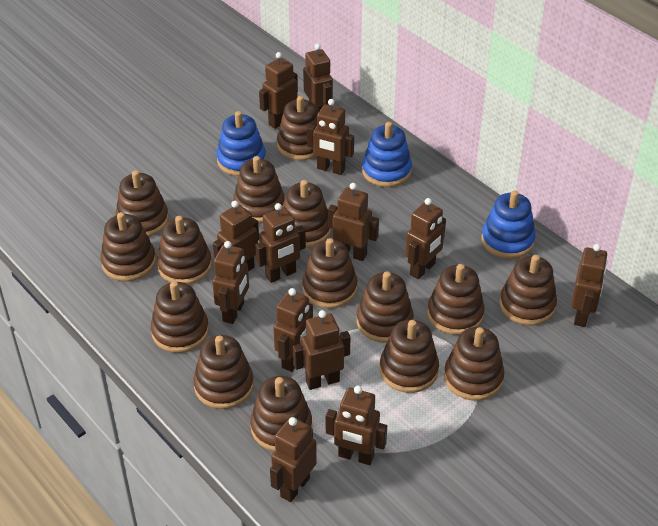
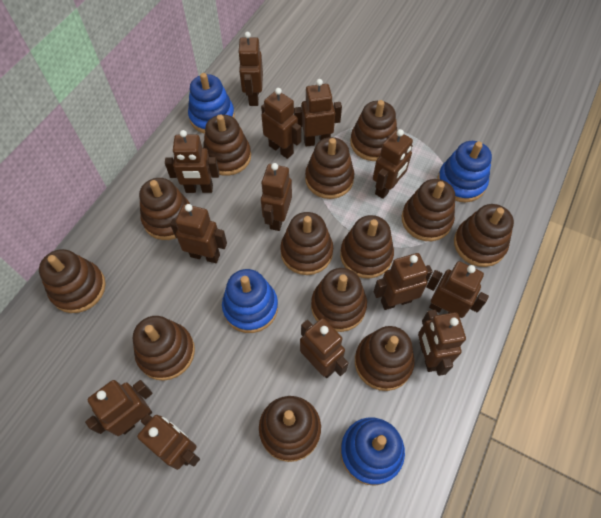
blue stacking toy: 3 -> 4
brown stacking toy: 15 -> 13

